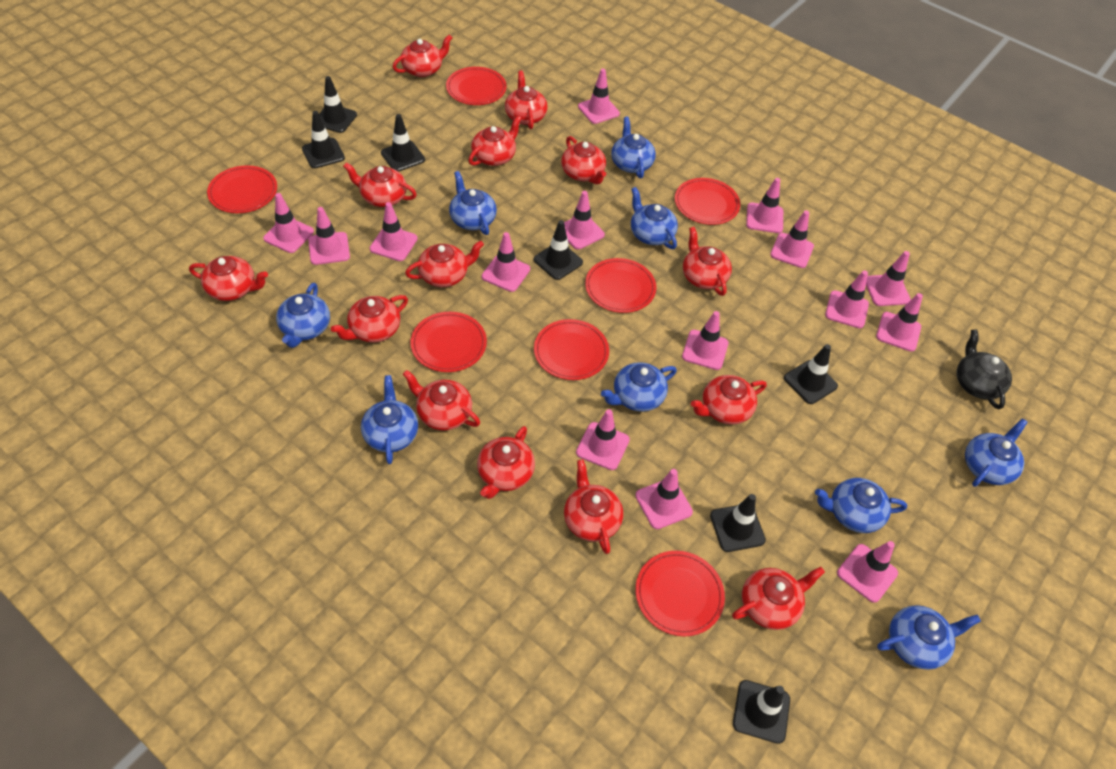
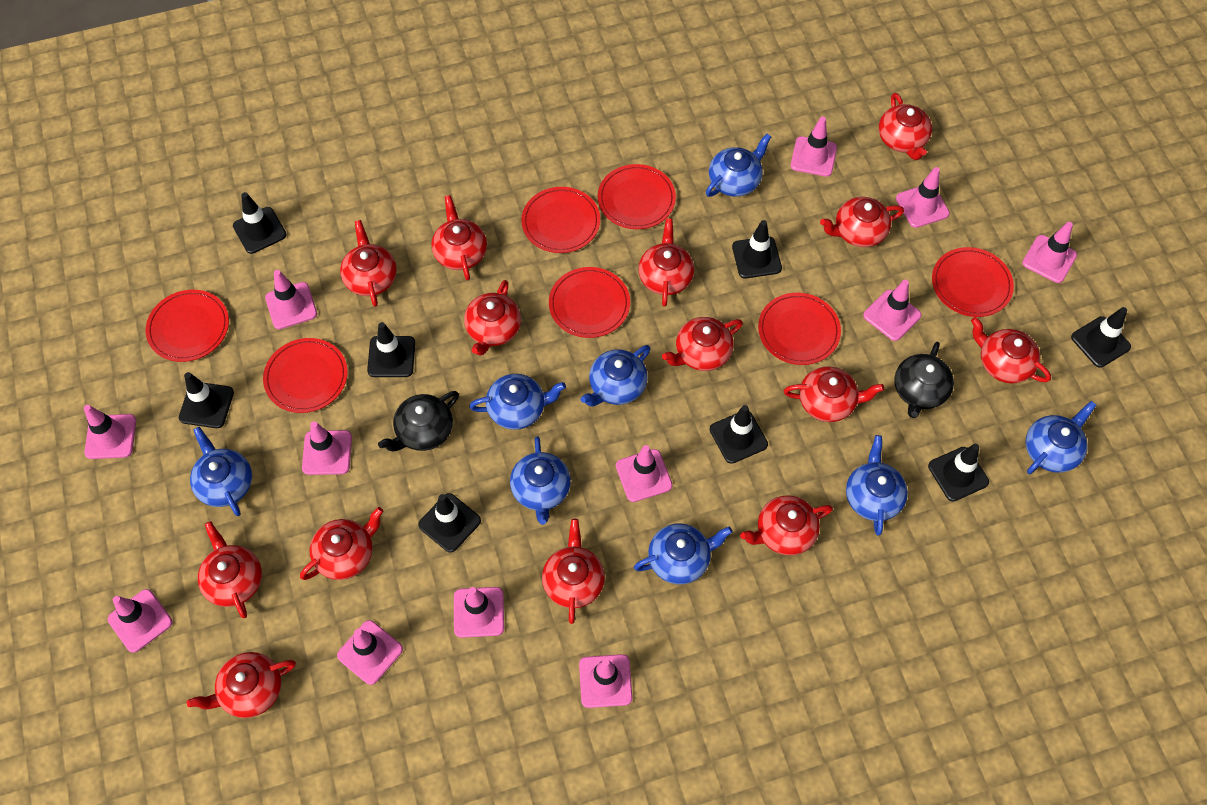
black teapot: 1 -> 2
black traffic cone: 7 -> 8
blue teapot: 9 -> 8
pink traffic cone: 15 -> 12

